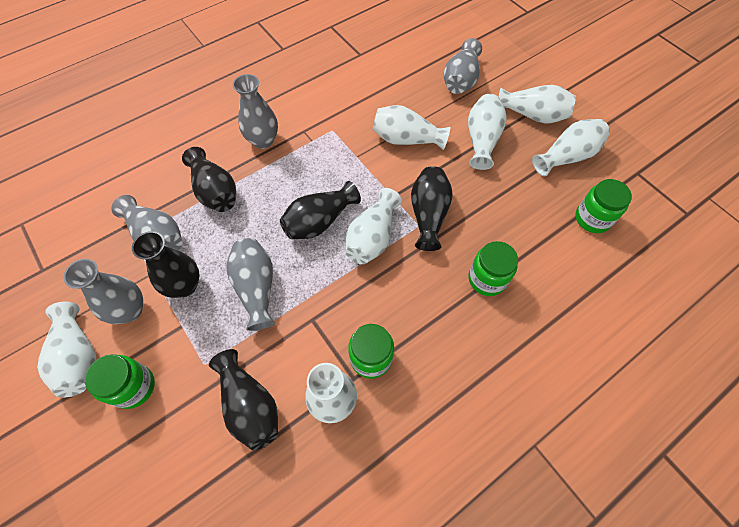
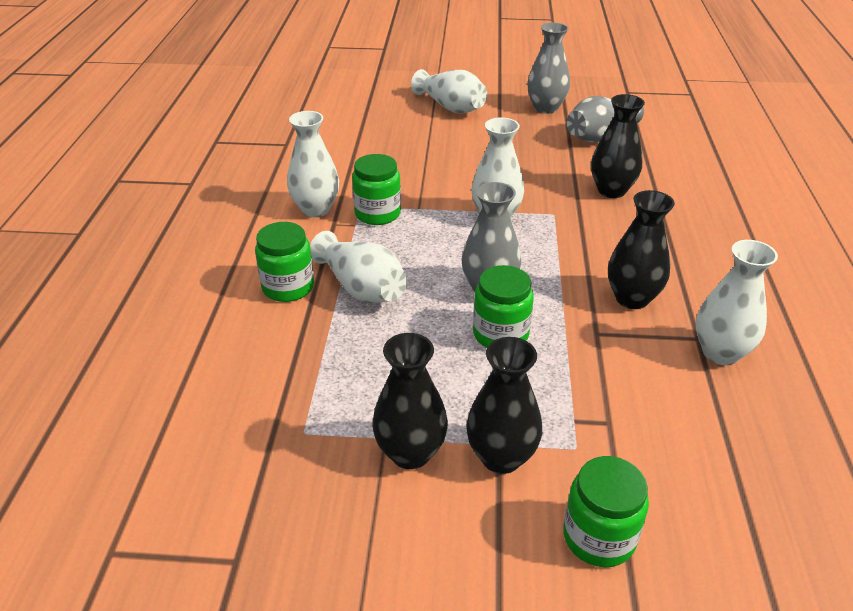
black vase: 5 -> 4
grey vase: 5 -> 3
white vase: 7 -> 5

